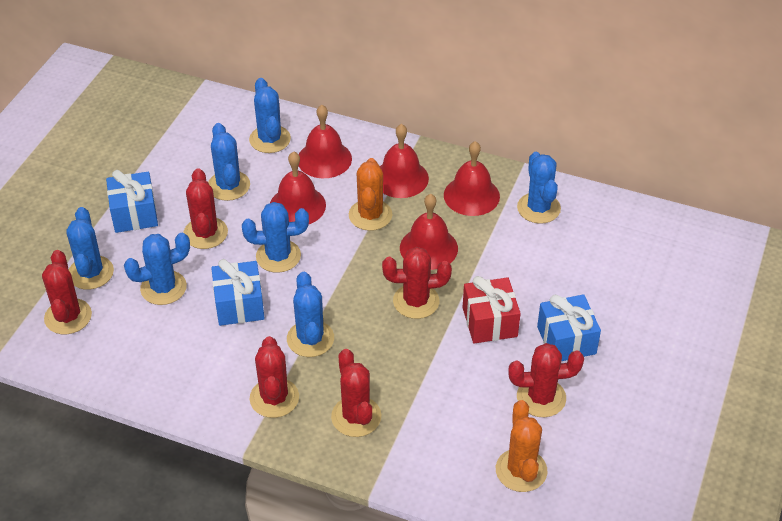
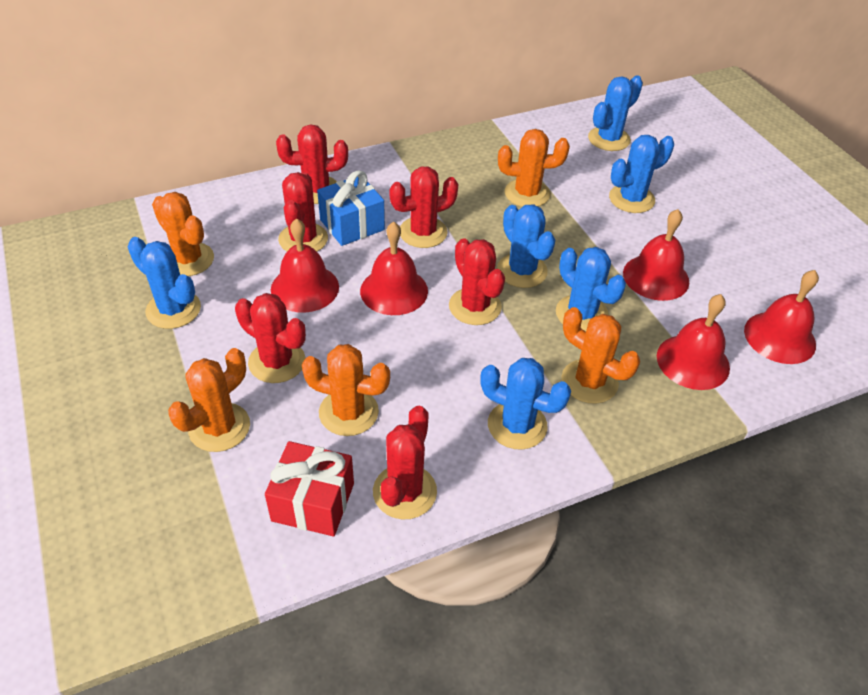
blue cactus: 7 -> 6
blue gift: 3 -> 1
orange cactus: 2 -> 5

